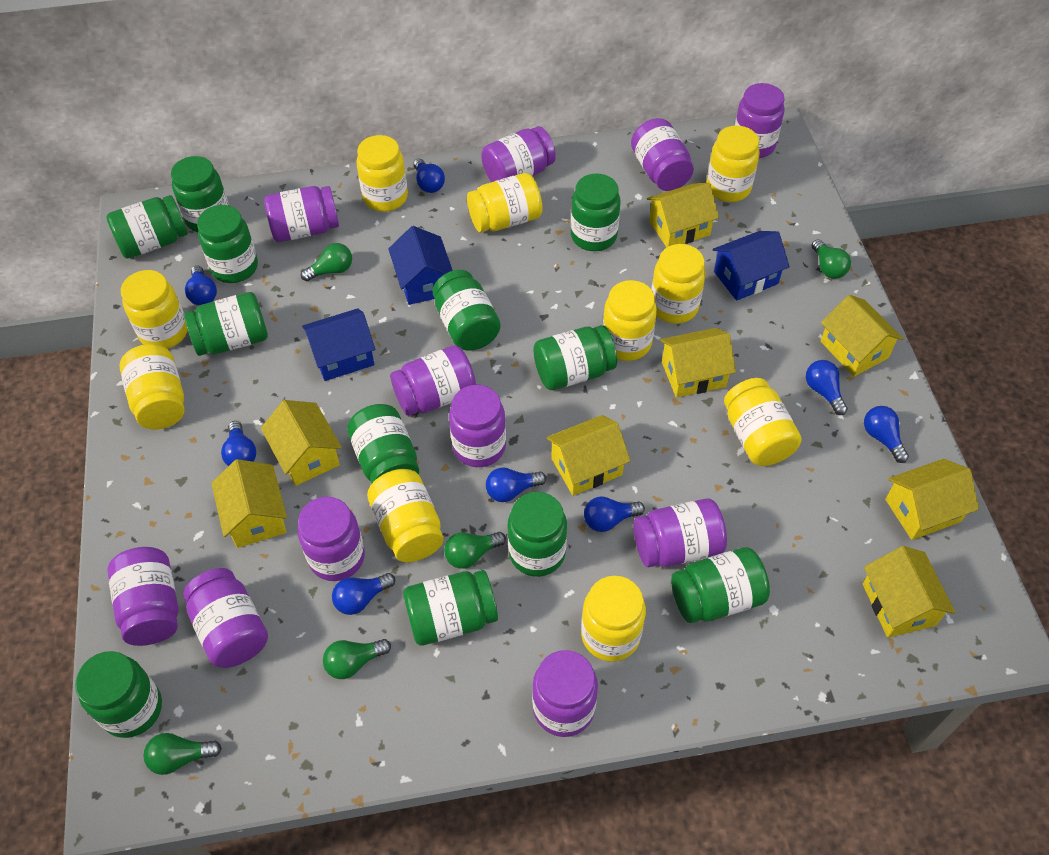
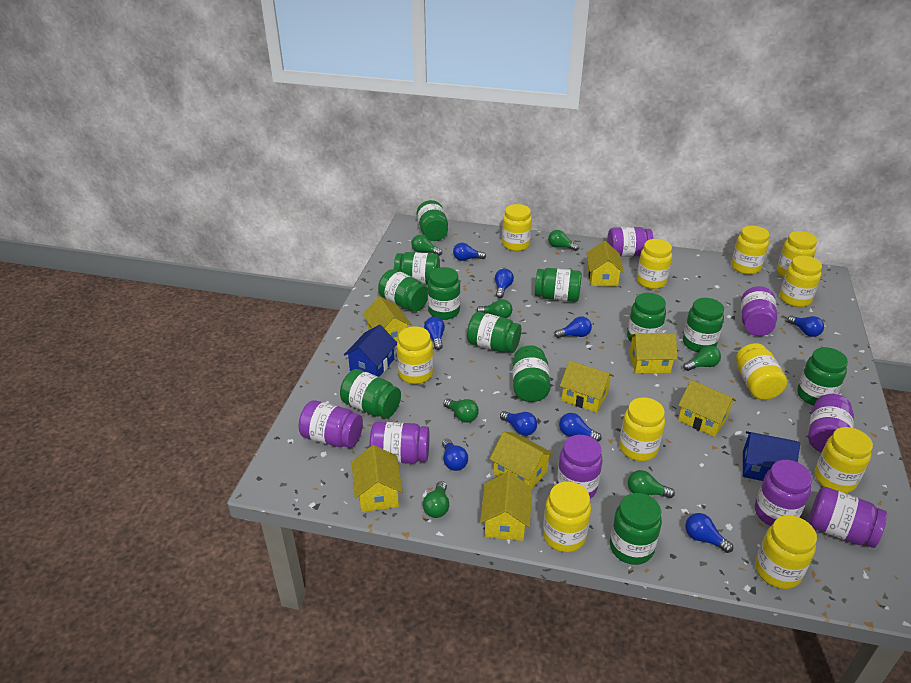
blue house: 3 -> 2
blue light bulb: 8 -> 9
green light bulb: 5 -> 7
purple jar: 11 -> 8
yellow jar: 10 -> 11

